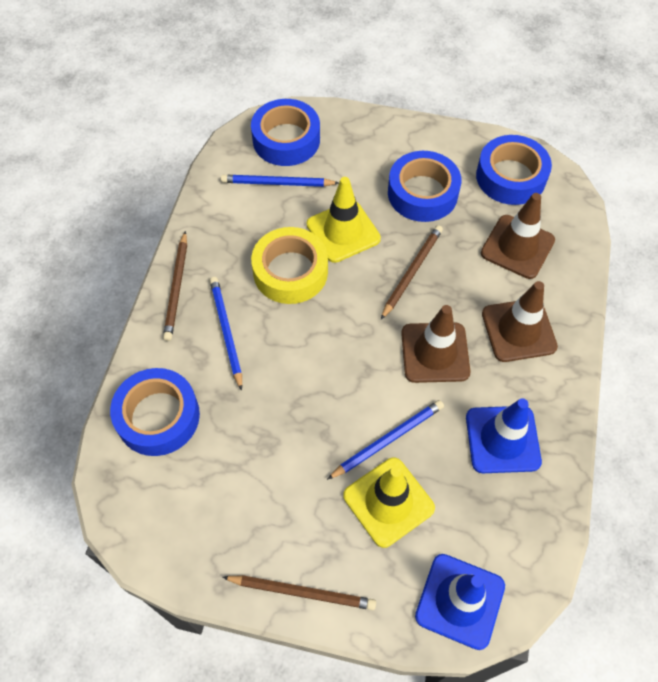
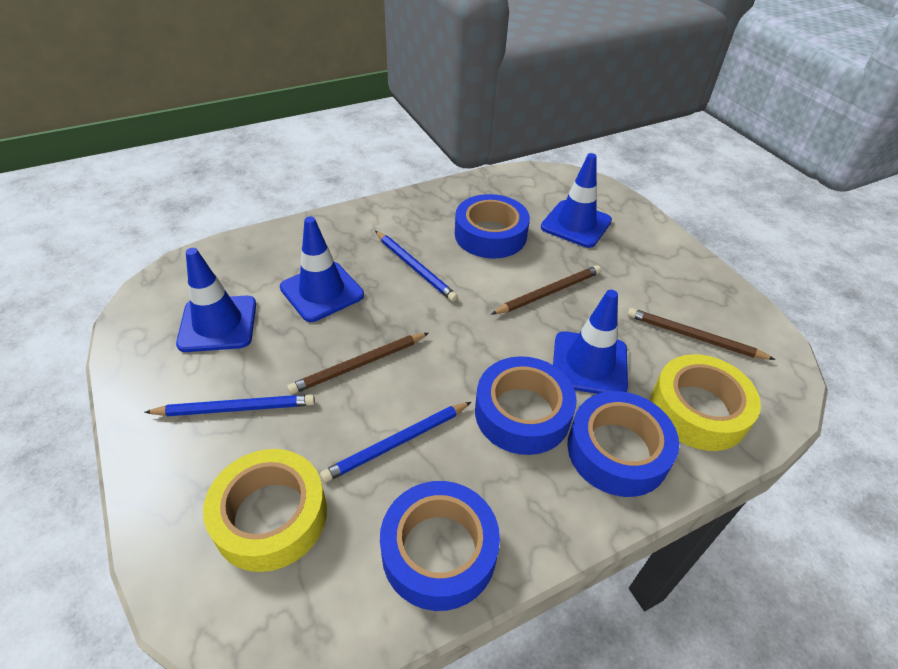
blue traffic cone: 2 -> 4
brown traffic cone: 3 -> 0
yellow tape: 1 -> 2
yellow traffic cone: 2 -> 0

